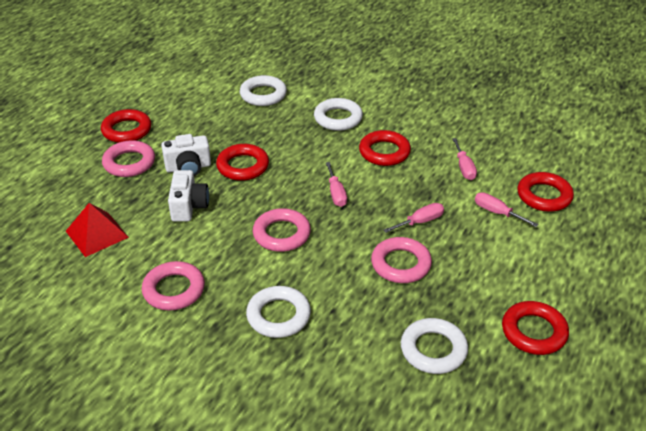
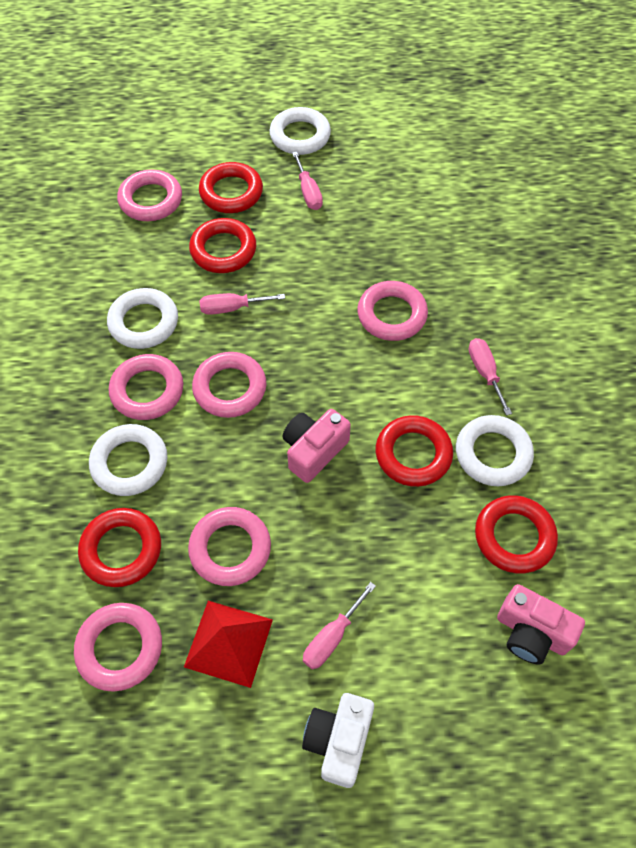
pink camera: 0 -> 2
pink ring: 4 -> 6
white camera: 2 -> 1

